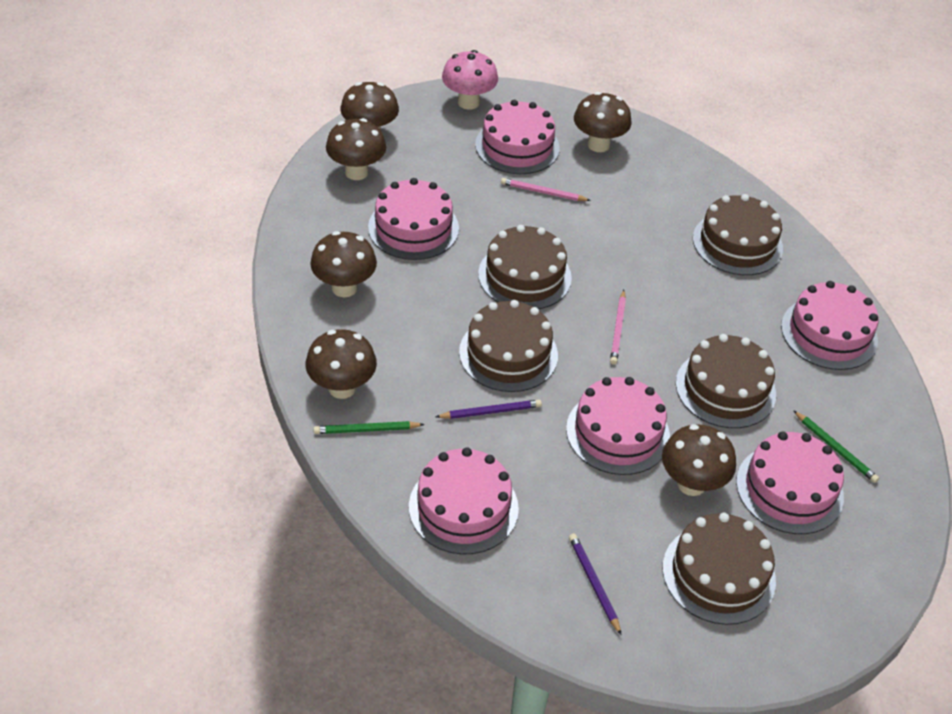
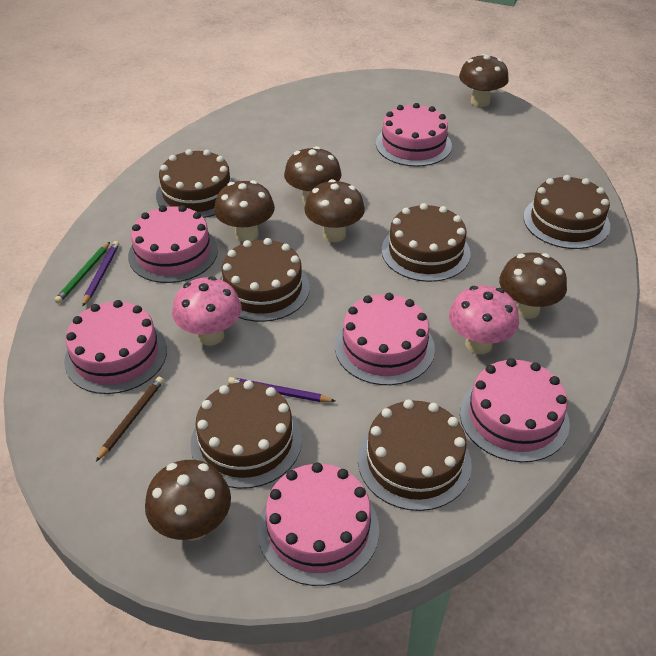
brown cake: 5 -> 6
brown pencil: 0 -> 1
green pencil: 2 -> 1
pink mushroom: 1 -> 2
pink pencil: 2 -> 0

